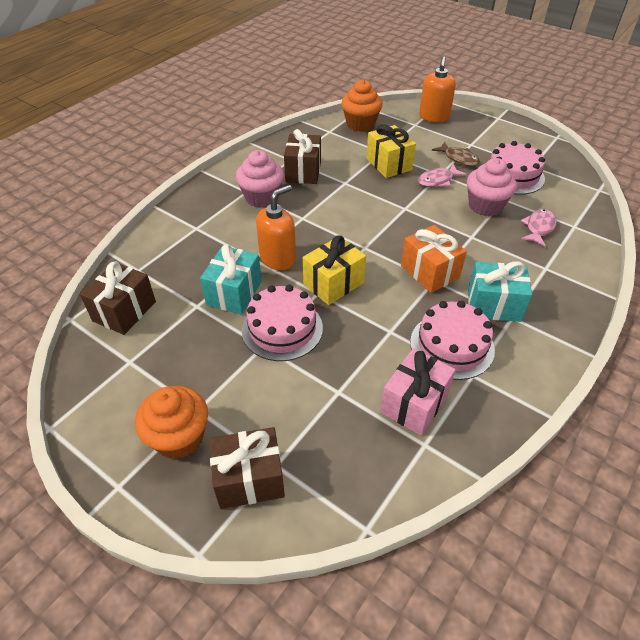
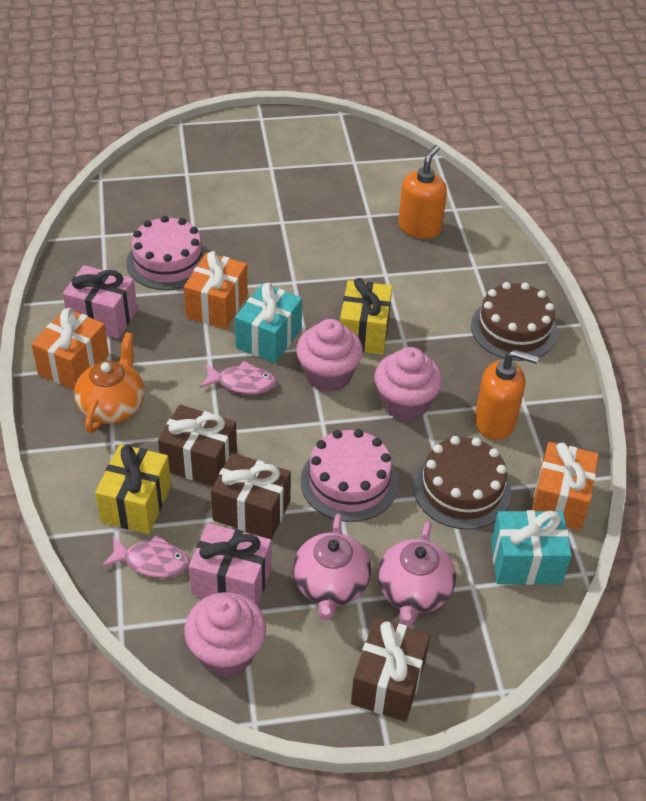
brown cake: 0 -> 2
brown fish: 1 -> 0
orange cupcake: 2 -> 0
orange gift: 1 -> 3
orange teapot: 0 -> 1
pink cake: 3 -> 2
pink cupcake: 2 -> 3
pink gift: 1 -> 2
pink teapot: 0 -> 2

